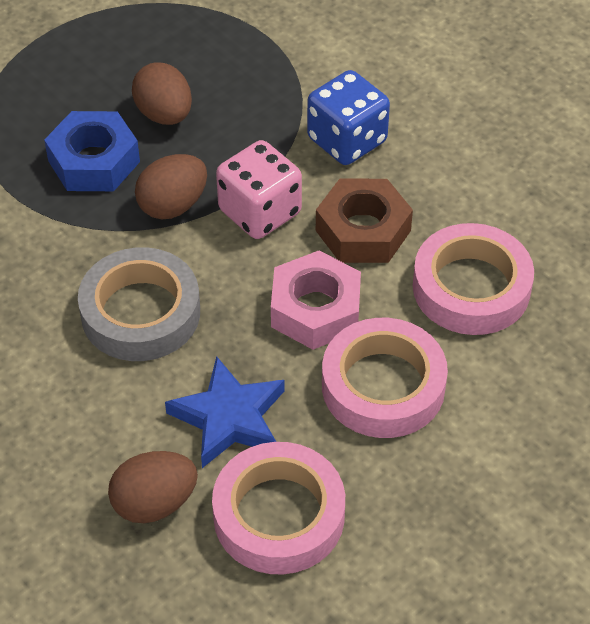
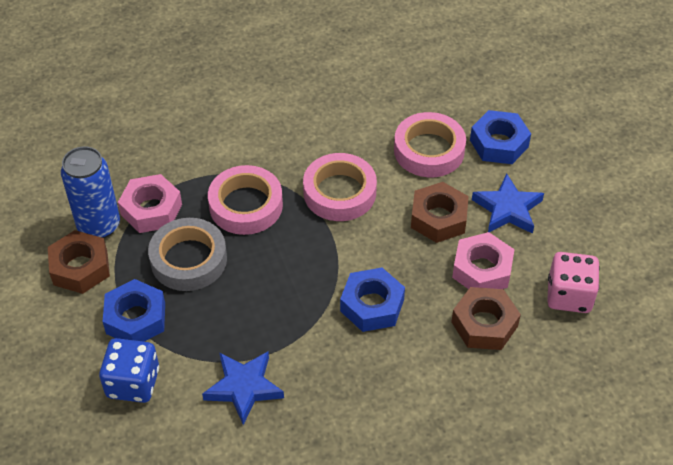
blue can: 0 -> 1
blue nut: 1 -> 3
blue star: 1 -> 2
brown egg: 3 -> 0
brown nut: 1 -> 3
pink nut: 1 -> 2

